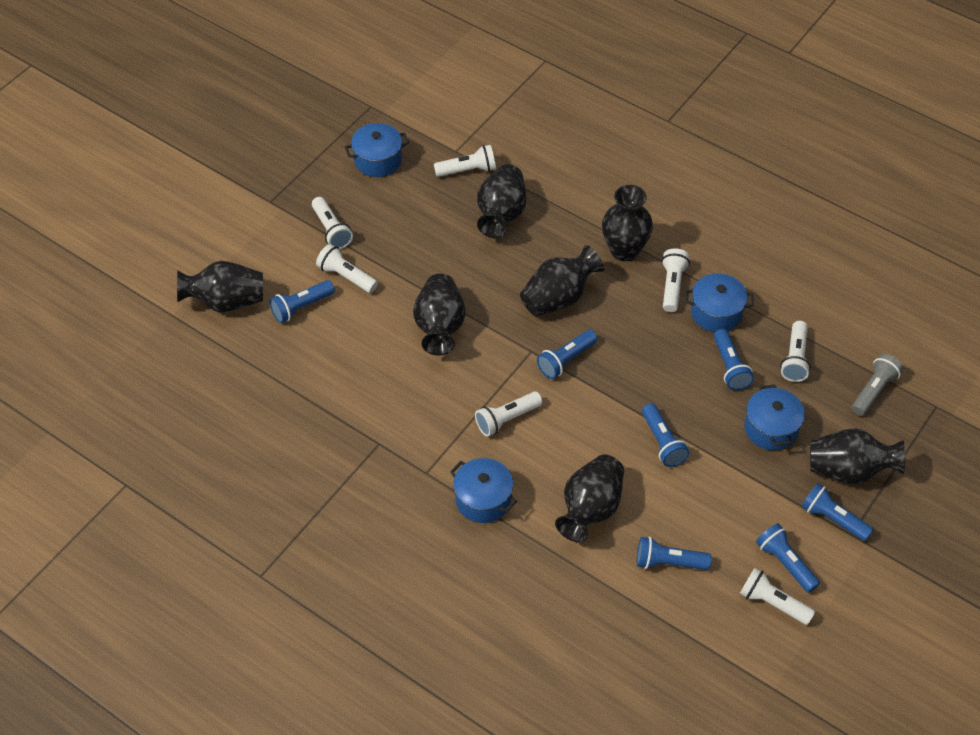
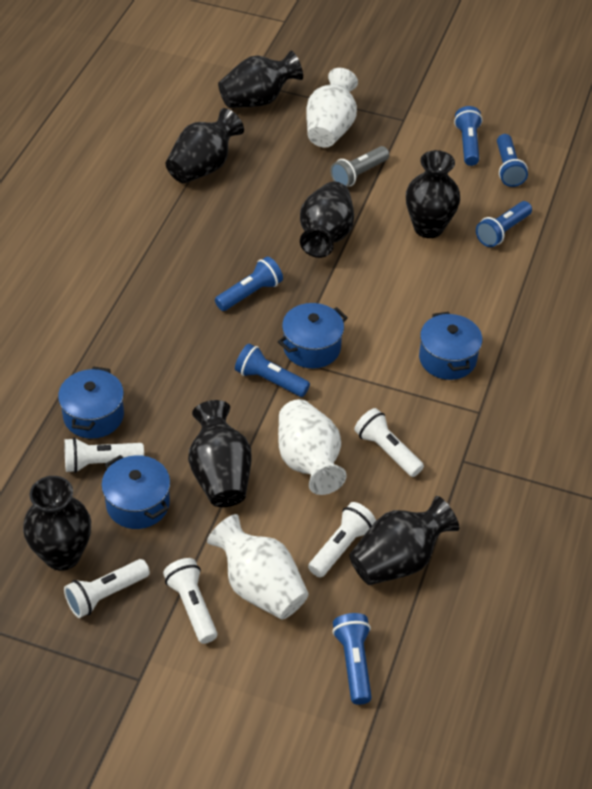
blue flashlight: 7 -> 6
white flashlight: 7 -> 5
white vase: 0 -> 3

